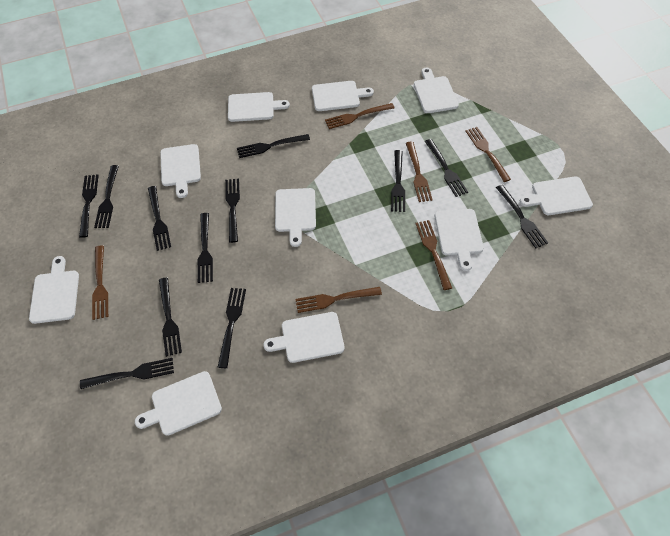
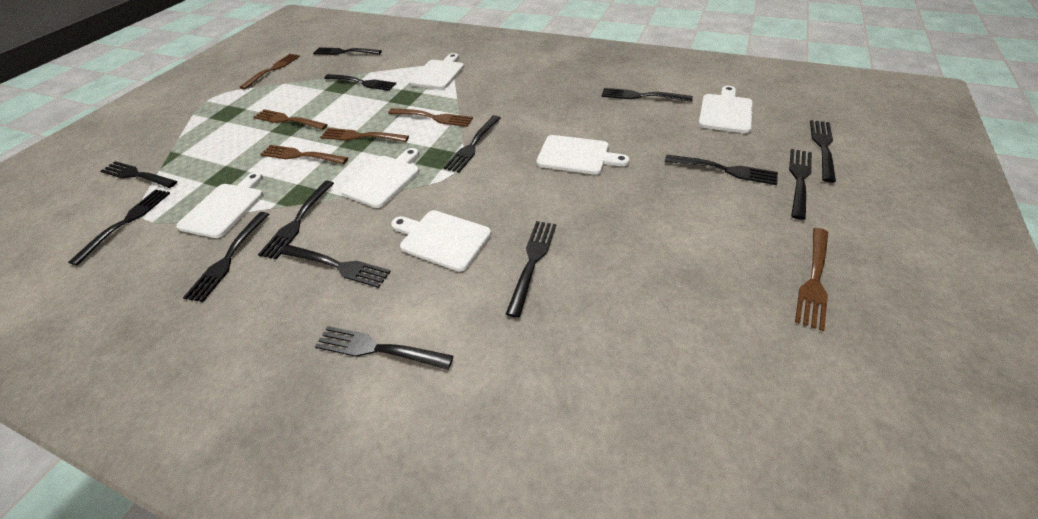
black fork: 12 -> 14
white cutting board: 10 -> 6

